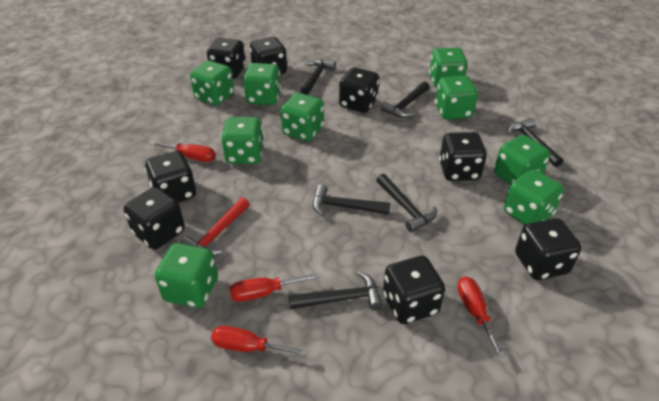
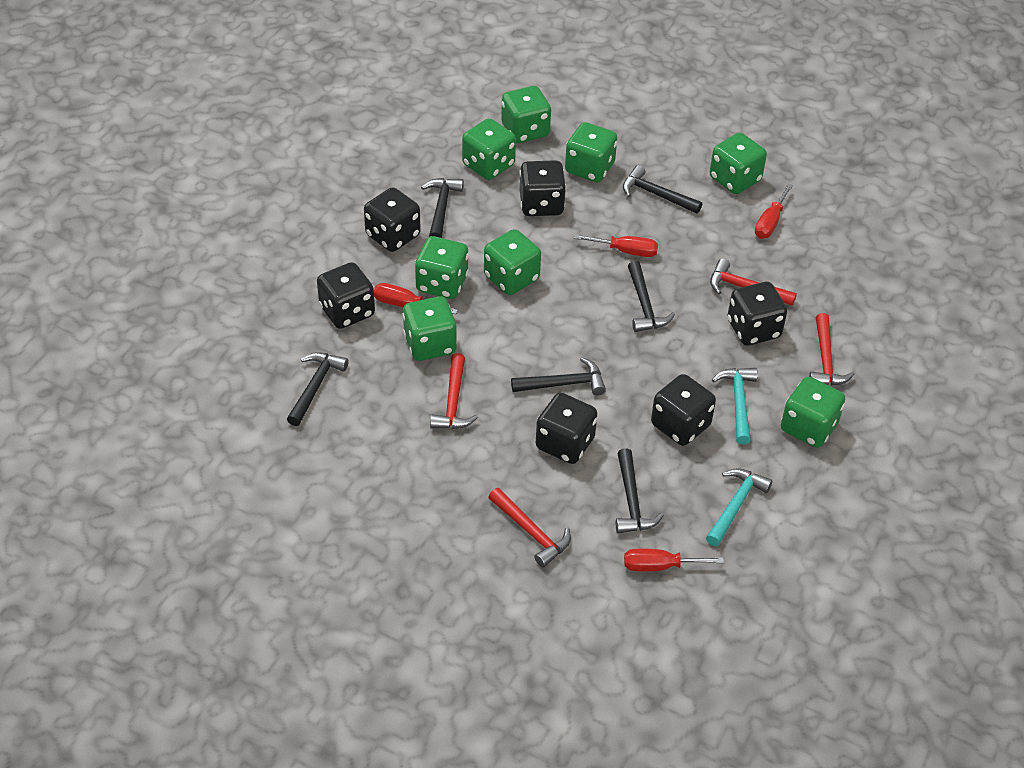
black dice: 8 -> 6
green dice: 9 -> 8
red hammer: 1 -> 4
turquoise hammer: 0 -> 2

